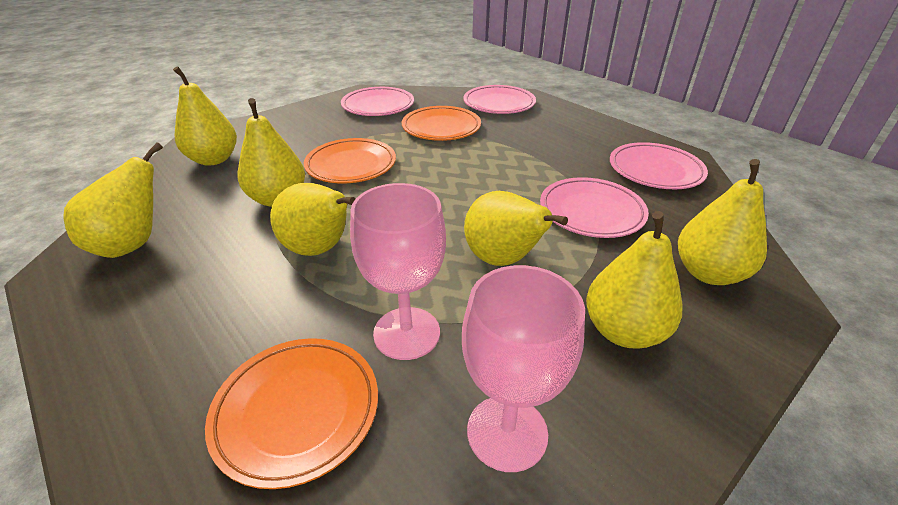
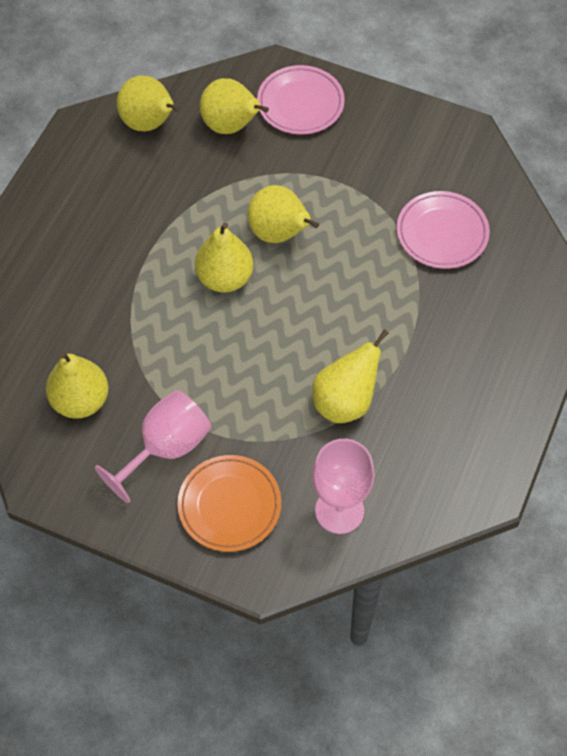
orange plate: 3 -> 1
pink plate: 4 -> 2
yellow pear: 7 -> 6

